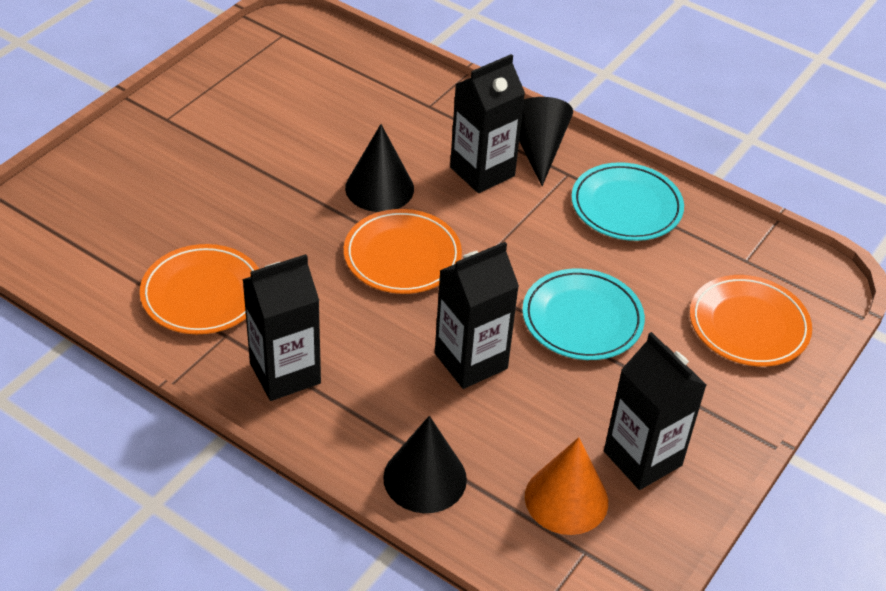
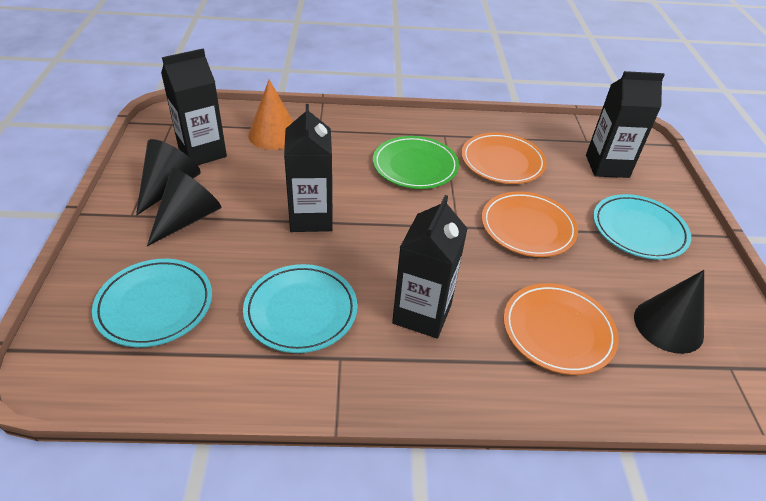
green plate: 0 -> 1
turquoise plate: 2 -> 3

